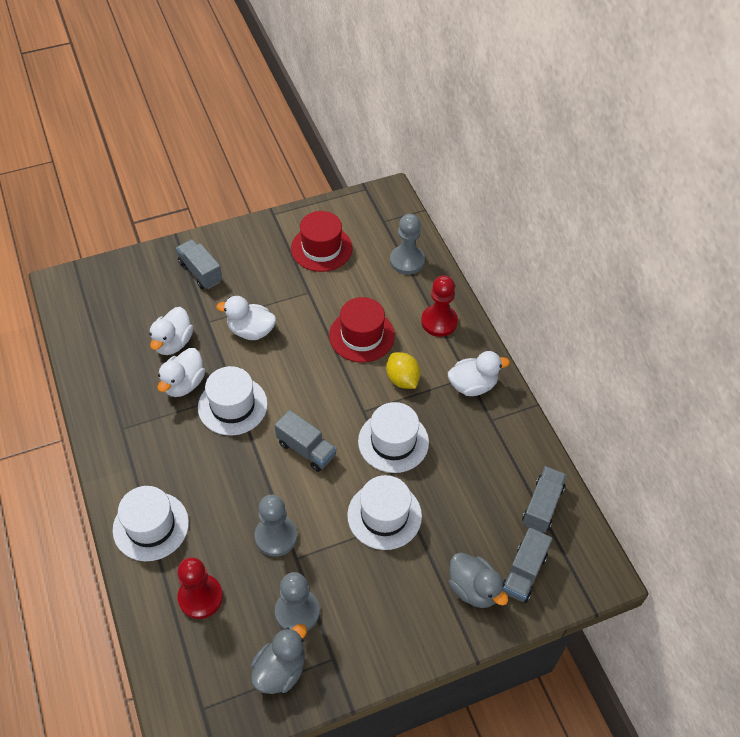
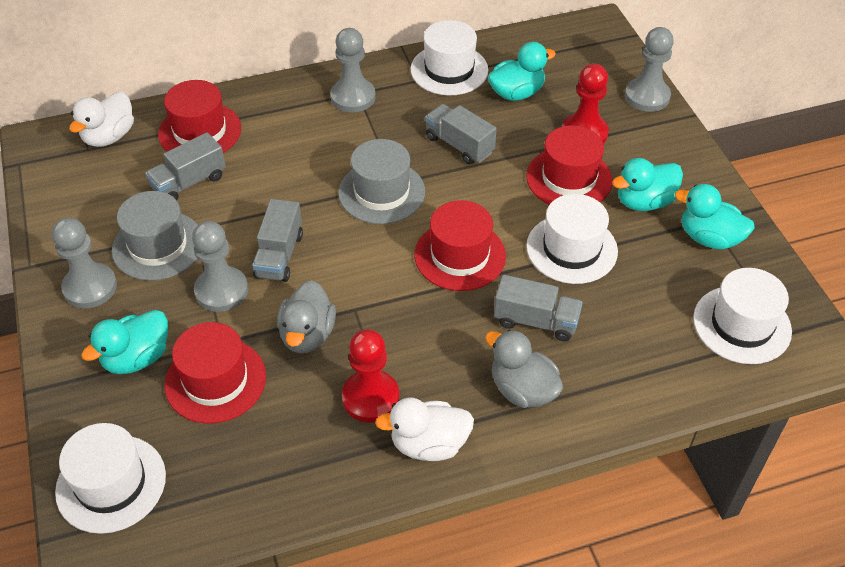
grey hat: 0 -> 2
grey pawn: 3 -> 4
red hat: 2 -> 4
turquoise duck: 0 -> 4
white duck: 4 -> 2
yellow lemon: 1 -> 0

